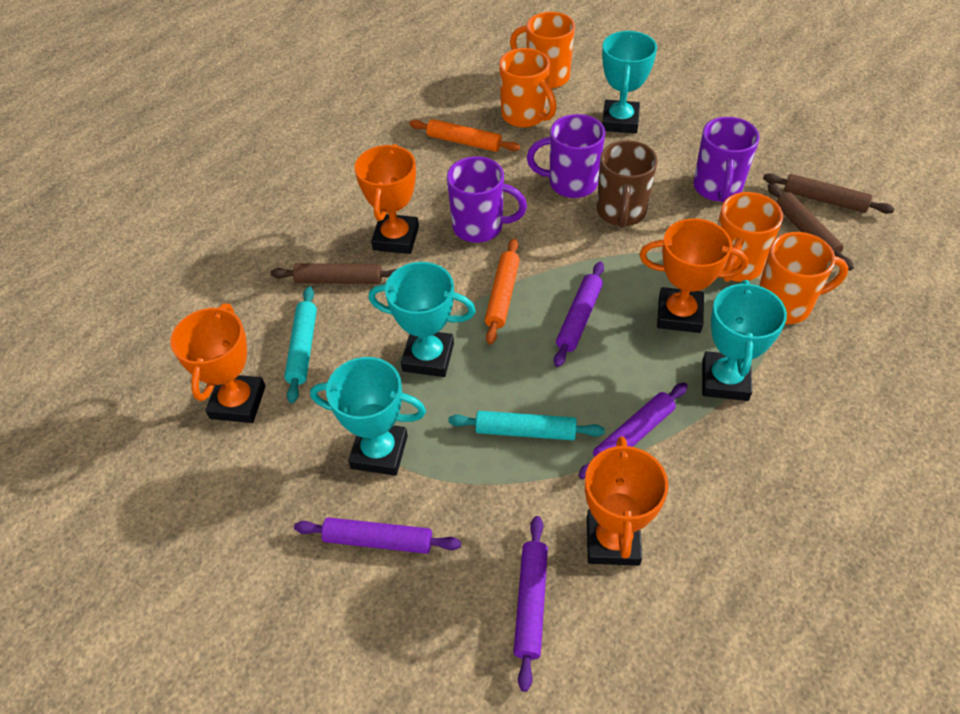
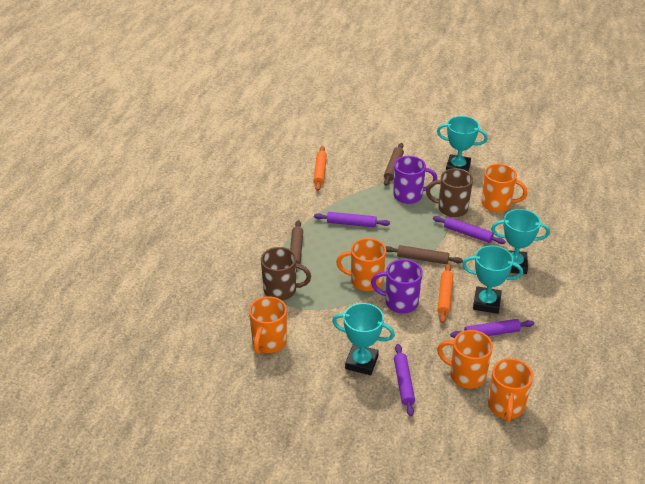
brown mug: 1 -> 2
orange mug: 4 -> 5
orange trophy: 4 -> 0
purple mug: 3 -> 2
turquoise rolling pin: 2 -> 0

